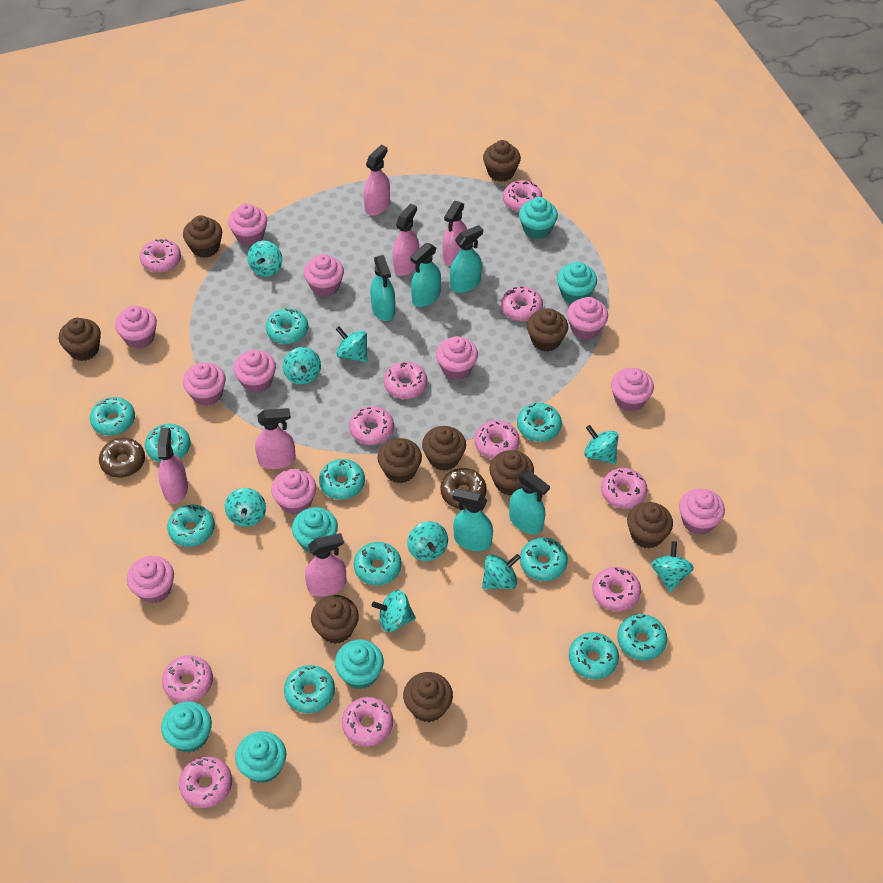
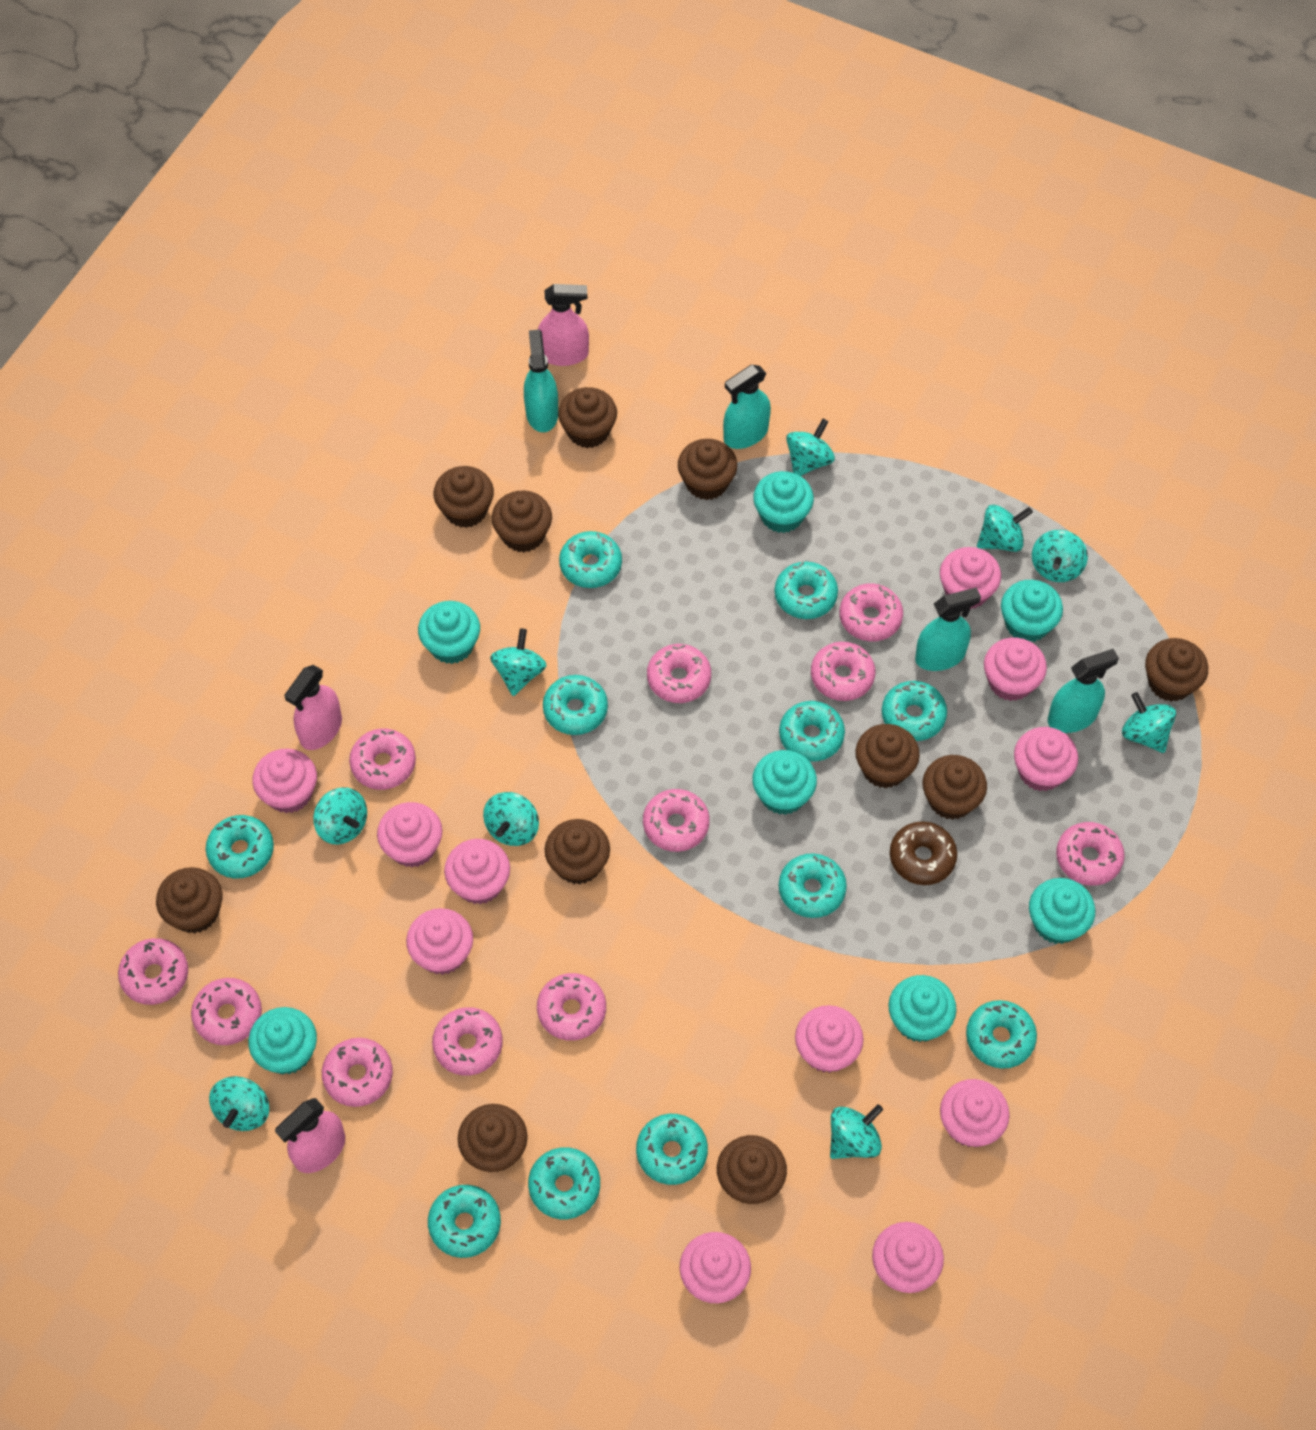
brown cupcake: 10 -> 11
brown donut: 2 -> 1
pink spray bottle: 6 -> 3
turquoise cupcake: 6 -> 7
turquoise spray bottle: 5 -> 4

